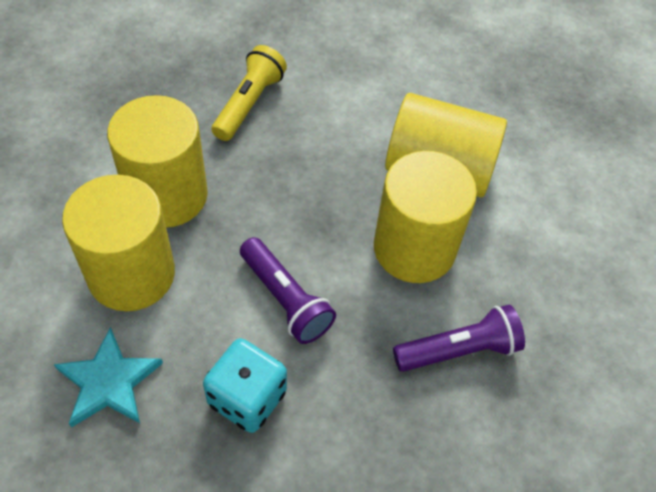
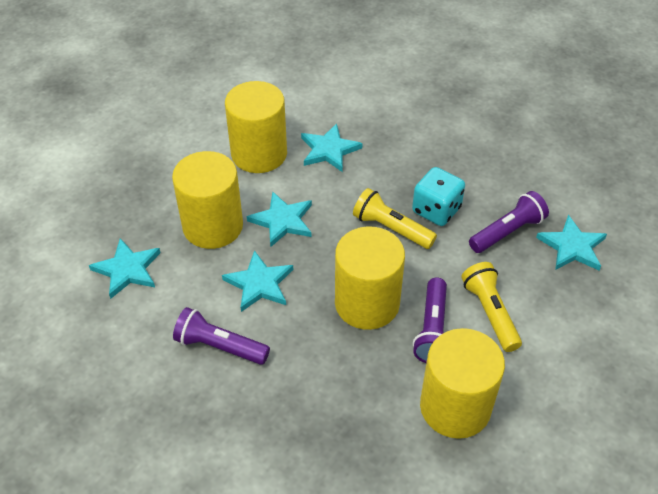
purple flashlight: 2 -> 3
turquoise star: 1 -> 5
yellow flashlight: 1 -> 2

